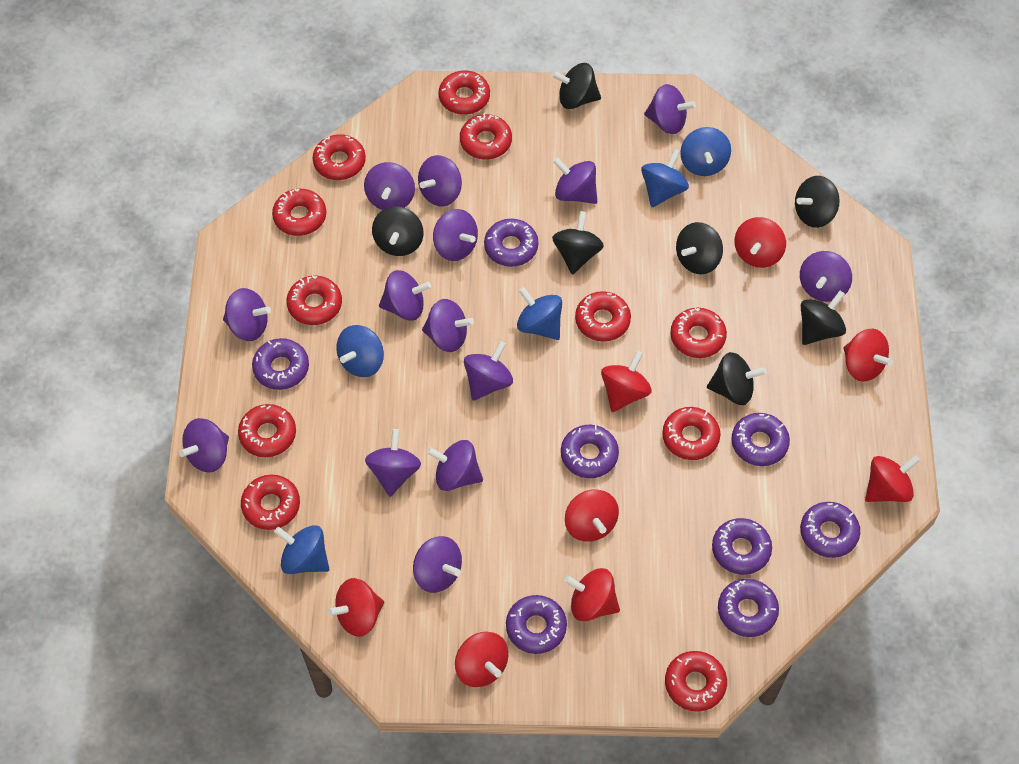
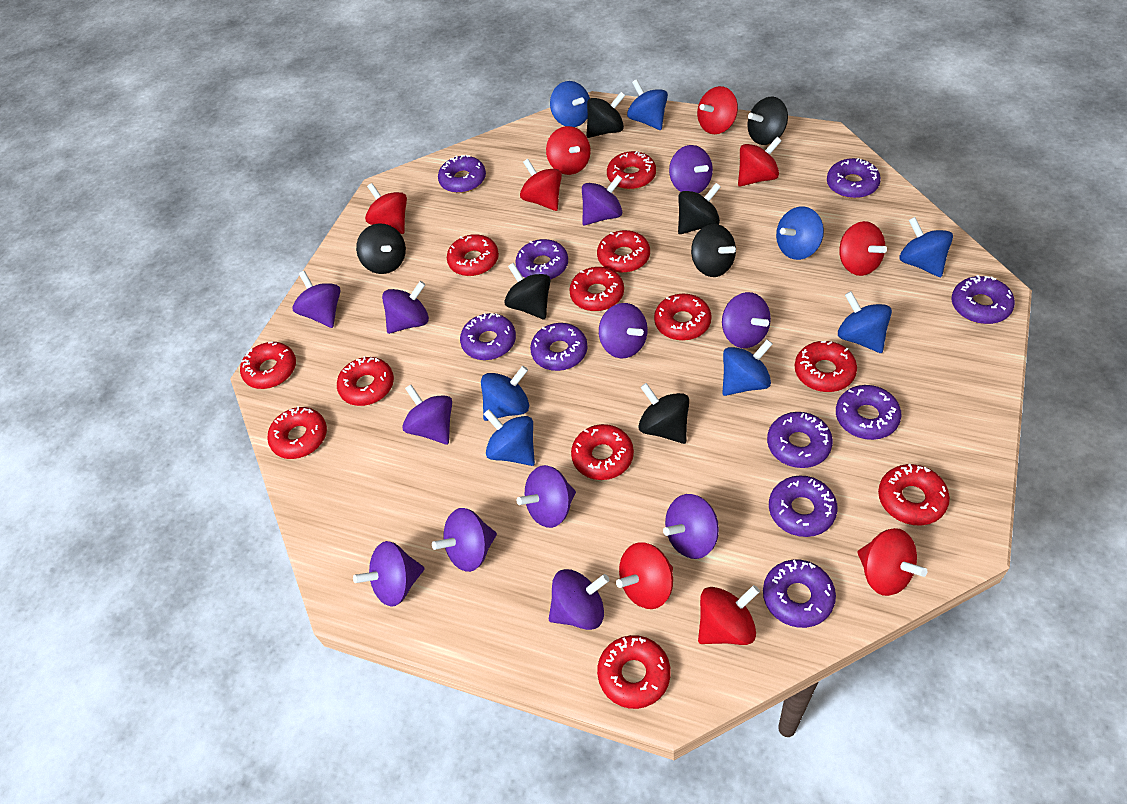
blue spinning top: 5 -> 8
purple donut: 8 -> 10
purple spinning top: 14 -> 12
red donut: 11 -> 12
red spinning top: 8 -> 9

